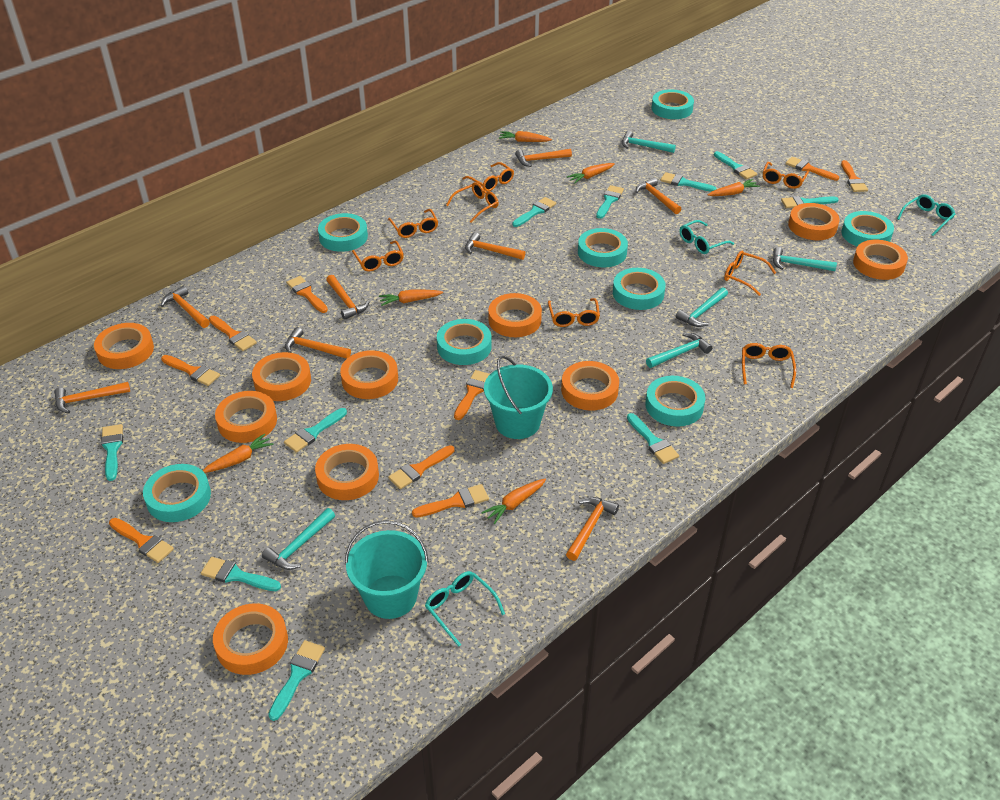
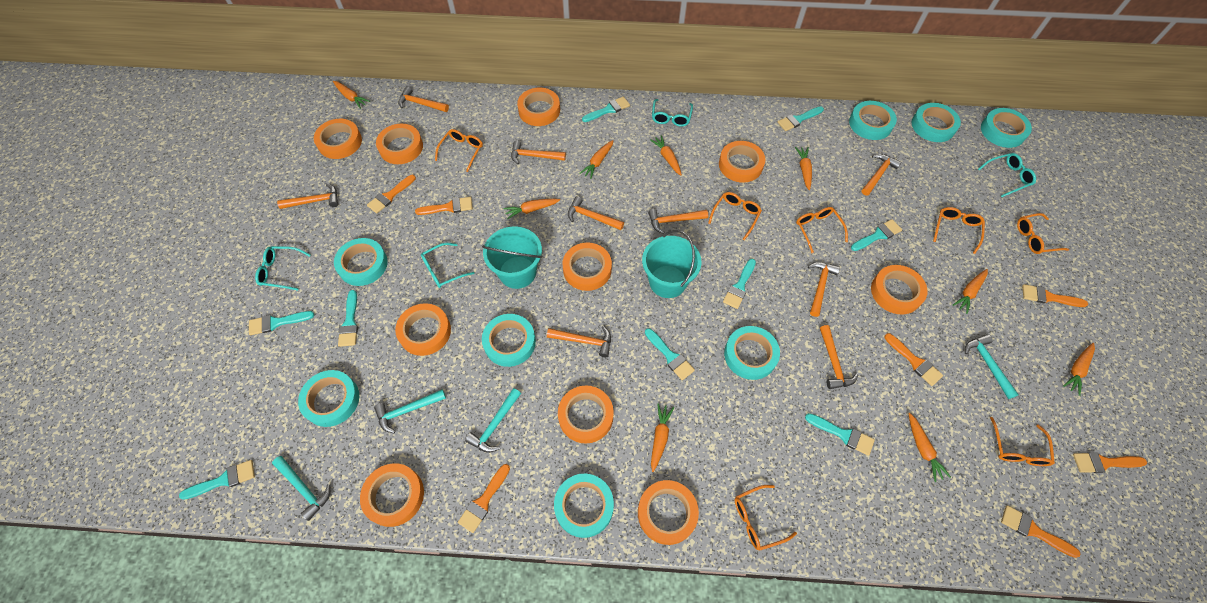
orange brush: 9 -> 7
orange carrot: 6 -> 9
orange glasses: 8 -> 7
orange hammer: 8 -> 9
turquoise brush: 10 -> 9
turquoise glasses: 3 -> 4
turquoise hammer: 5 -> 4

